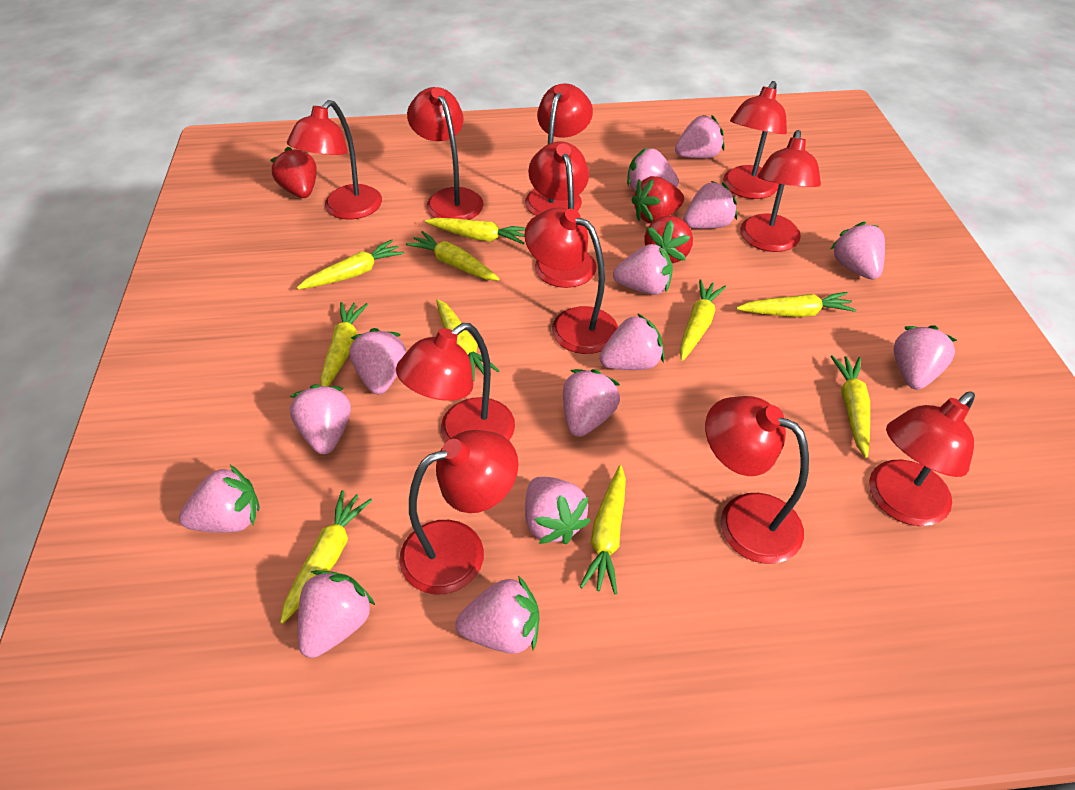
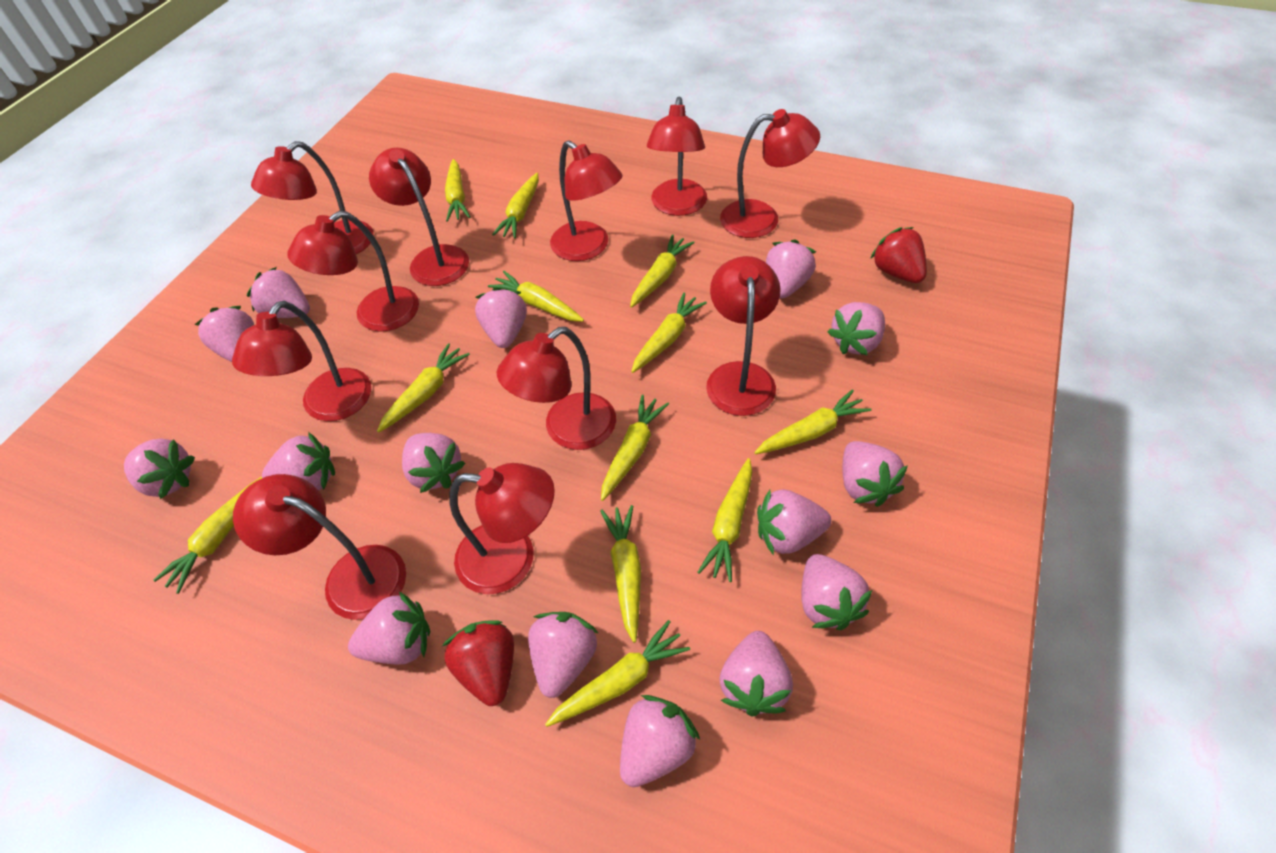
pink strawberry: 14 -> 15
red strawberry: 3 -> 2
yellow carrot: 10 -> 12

